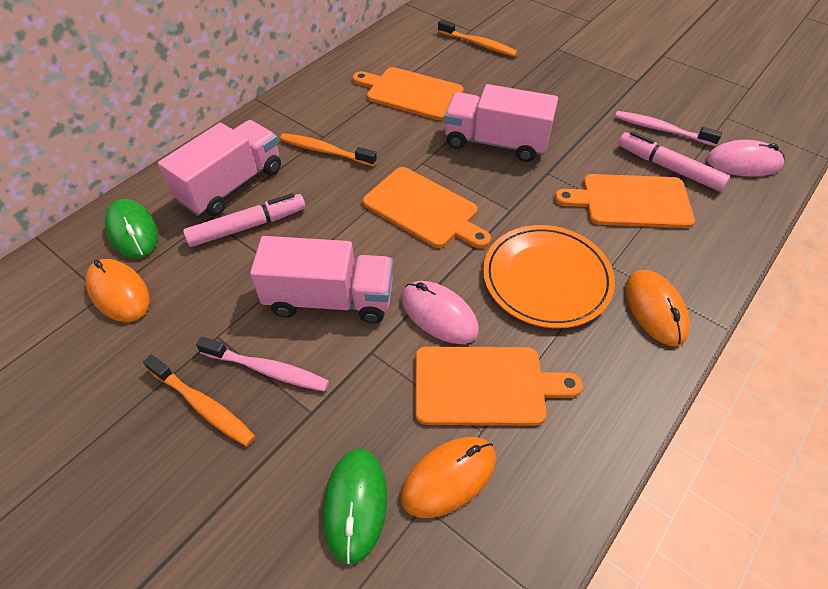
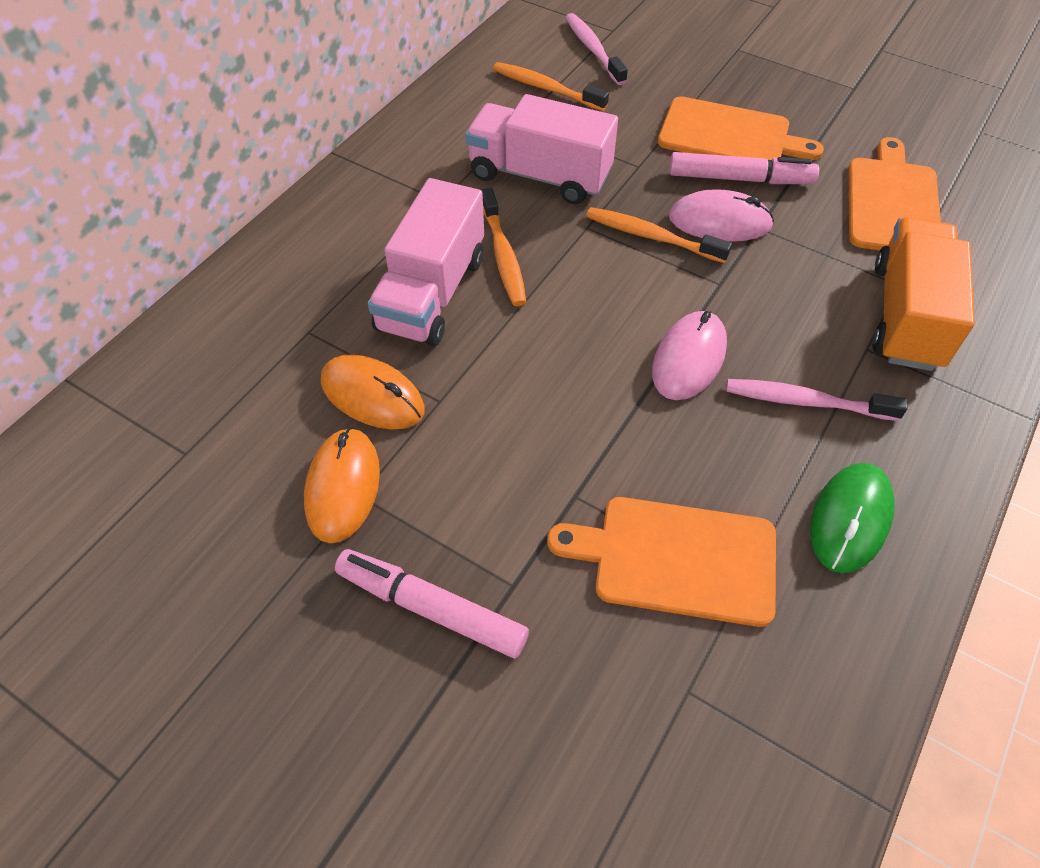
green mouse: 2 -> 1
orange cutting board: 4 -> 3
orange mouse: 3 -> 2
orange plate: 1 -> 0
orange truck: 0 -> 1
pink truck: 3 -> 2

